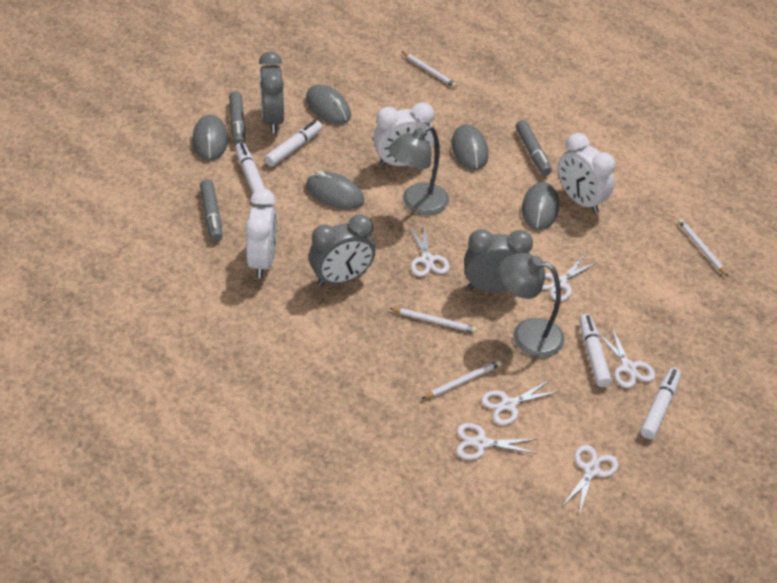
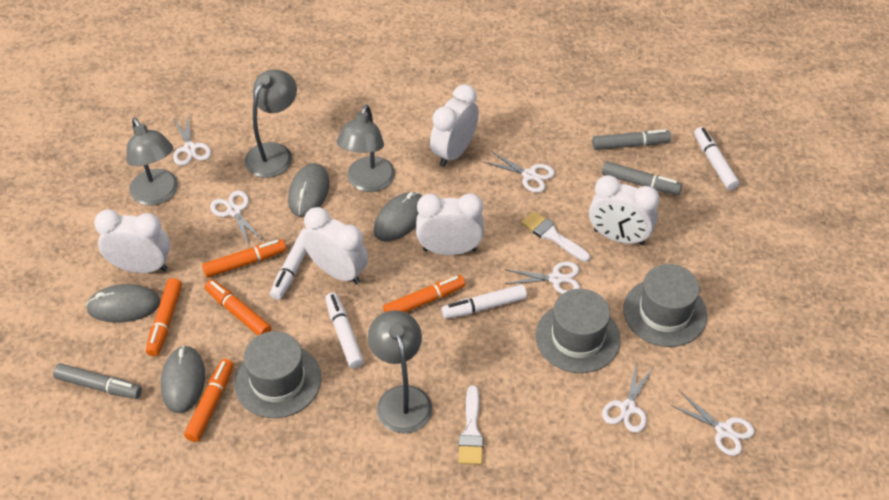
grey clock: 3 -> 0
grey hat: 0 -> 3
grey lamp: 2 -> 4
grey mouse: 5 -> 4
orange marker: 0 -> 5
white brush: 0 -> 2
white clock: 3 -> 5
white pencil: 4 -> 0

